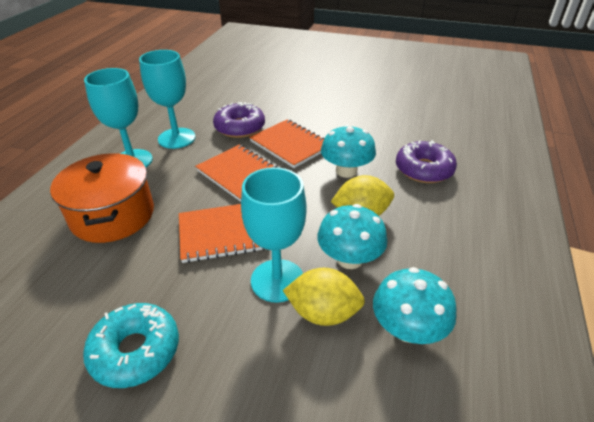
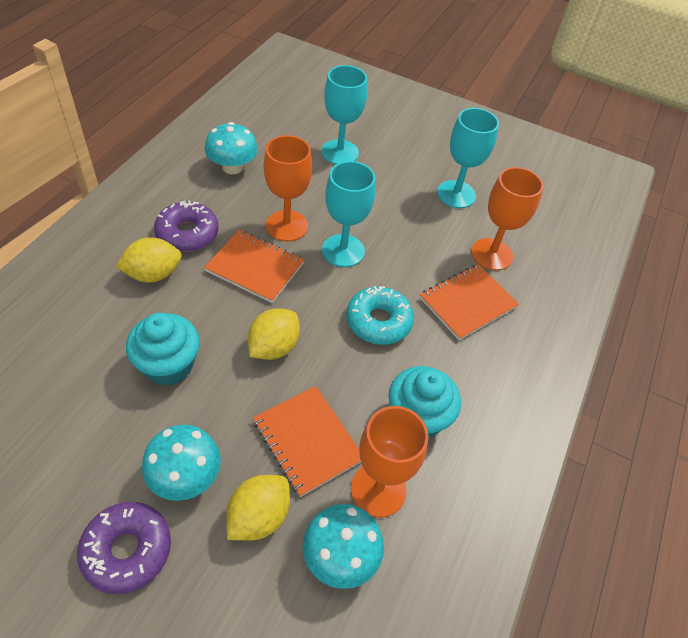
orange goblet: 0 -> 3
orange pot: 1 -> 0
turquoise cupcake: 0 -> 2
yellow lemon: 2 -> 3

